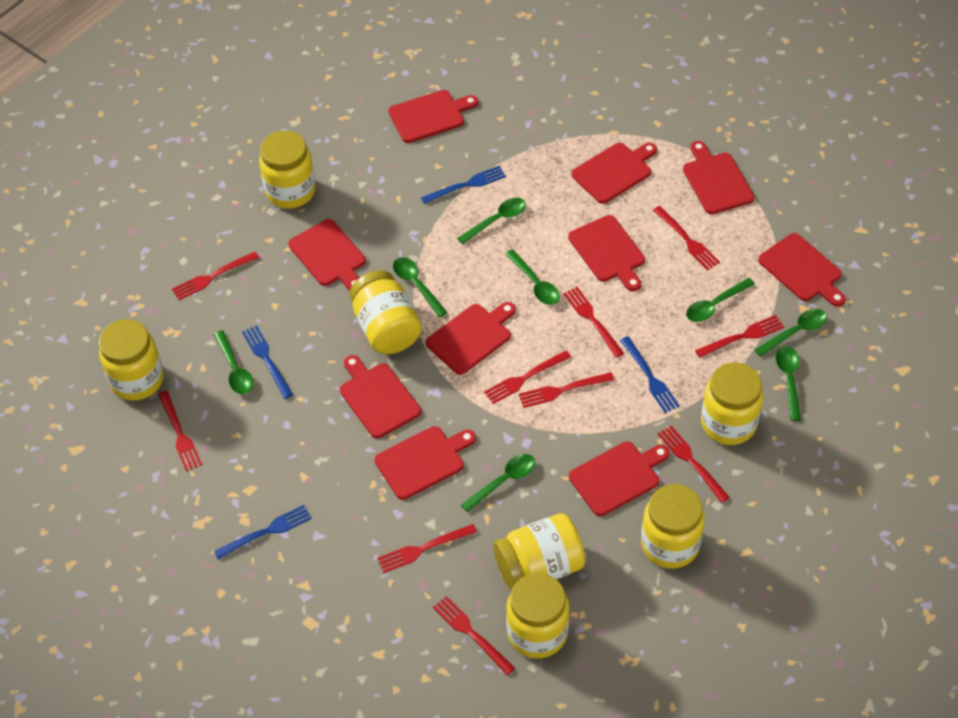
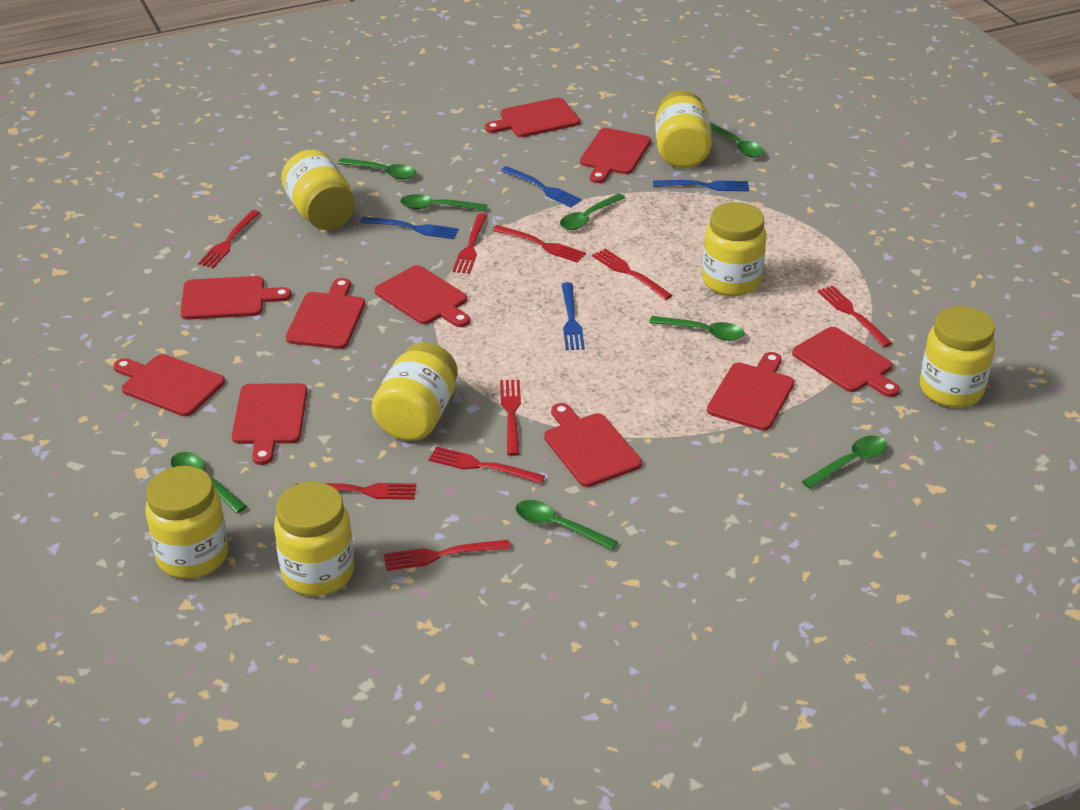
red fork: 10 -> 9

